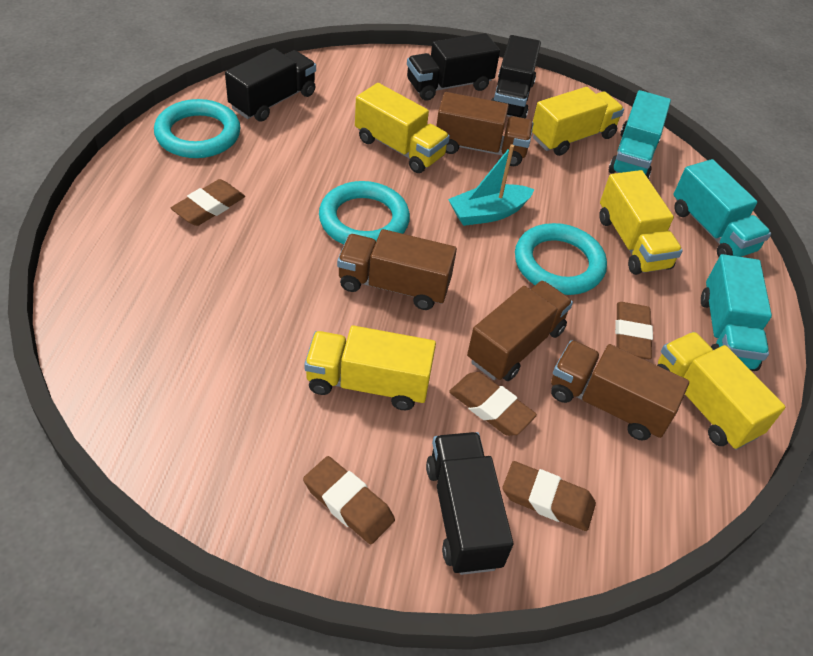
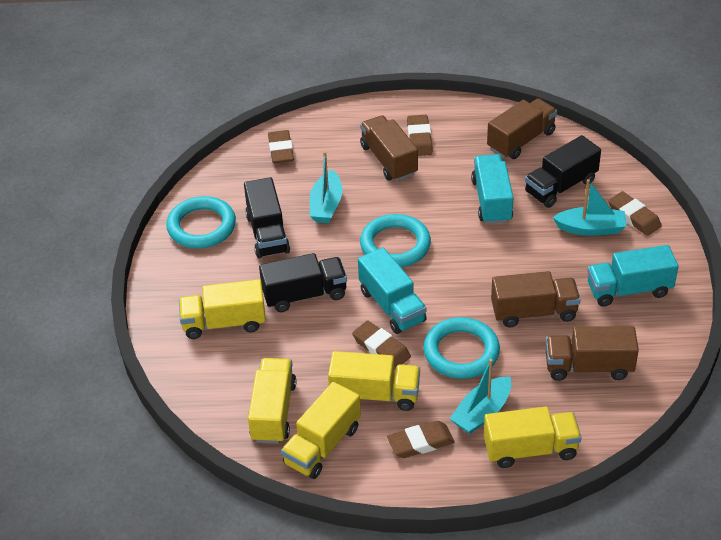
black truck: 4 -> 3
turquoise boat: 1 -> 3

